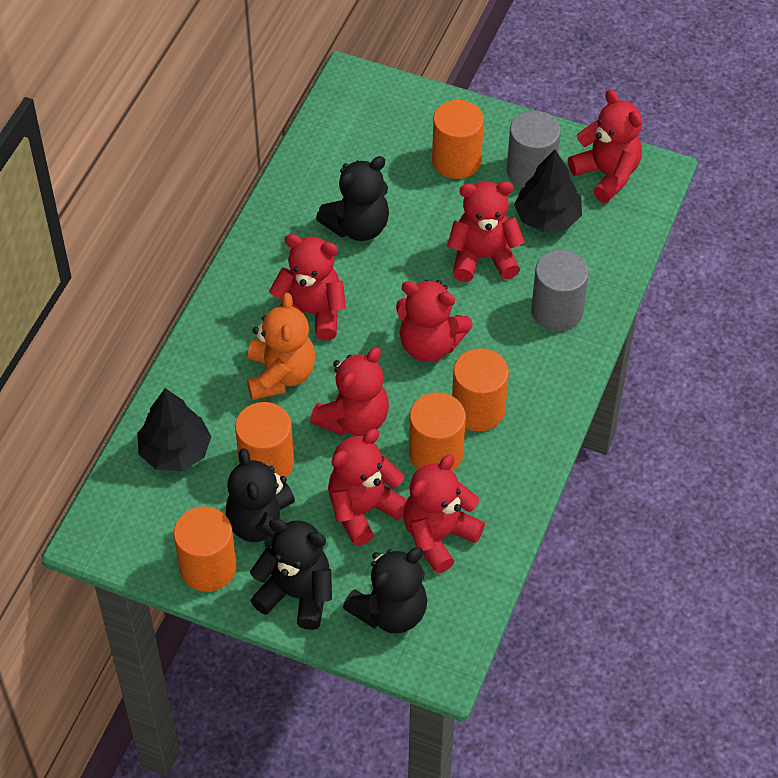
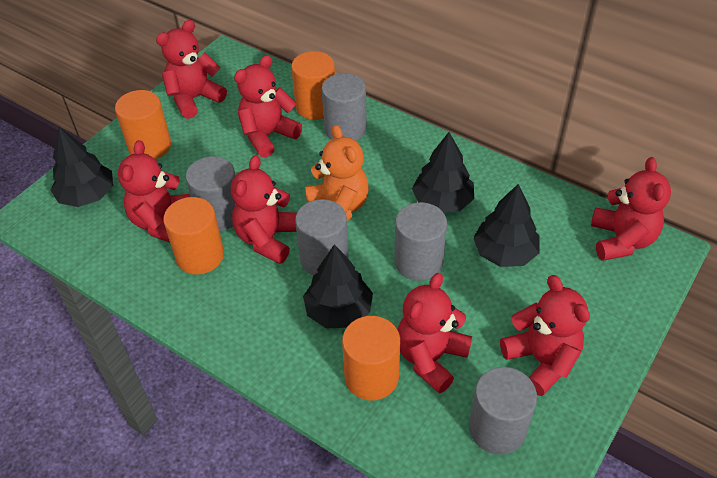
black teddy bear: 4 -> 0
black tree: 2 -> 4
grey cylinder: 2 -> 5
orange cylinder: 5 -> 4

